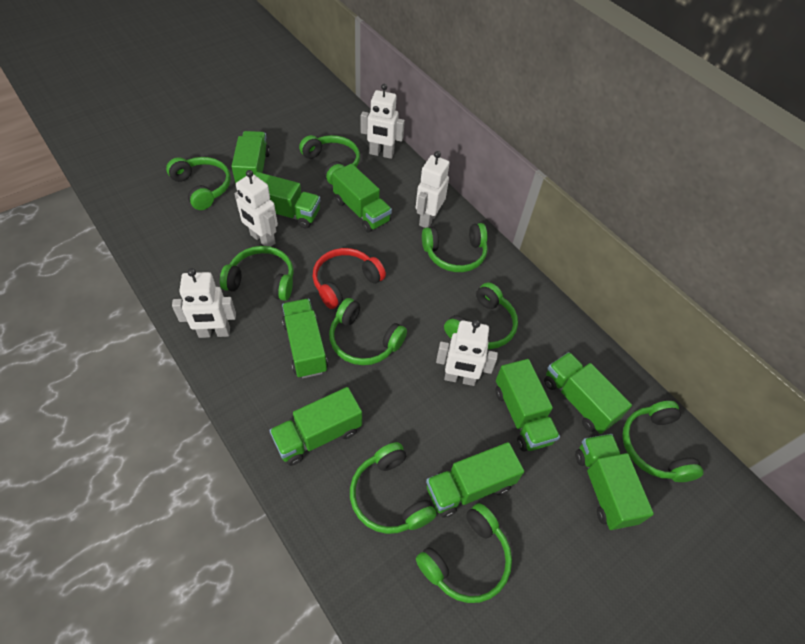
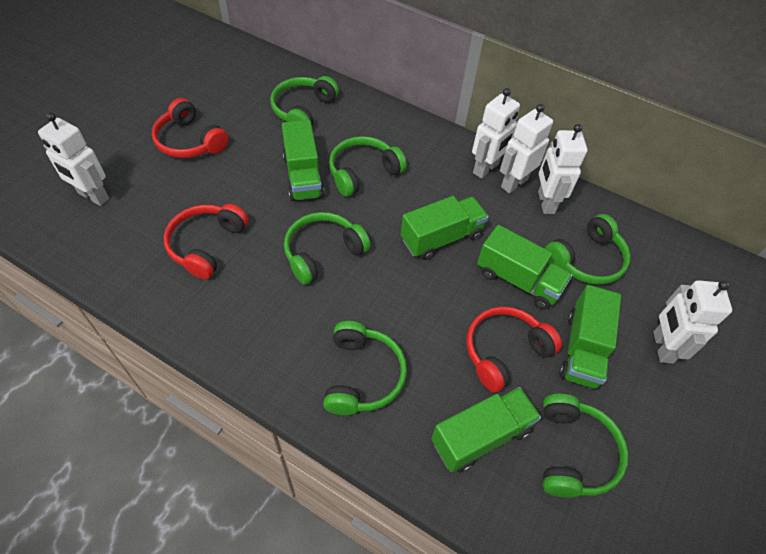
green headphones: 9 -> 6
green truck: 9 -> 5
red headphones: 1 -> 3

